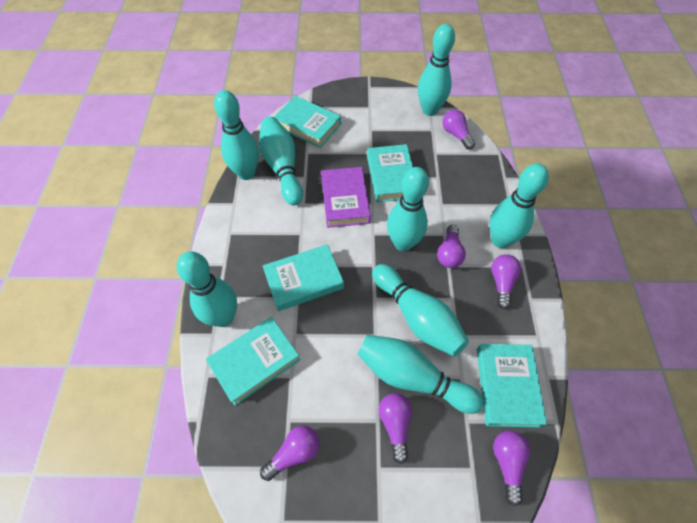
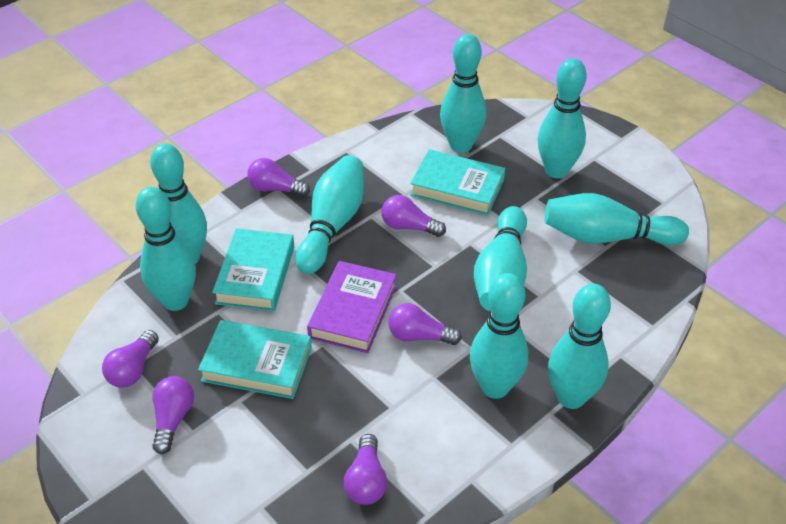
turquoise book: 5 -> 3
turquoise bowling pin: 8 -> 9

